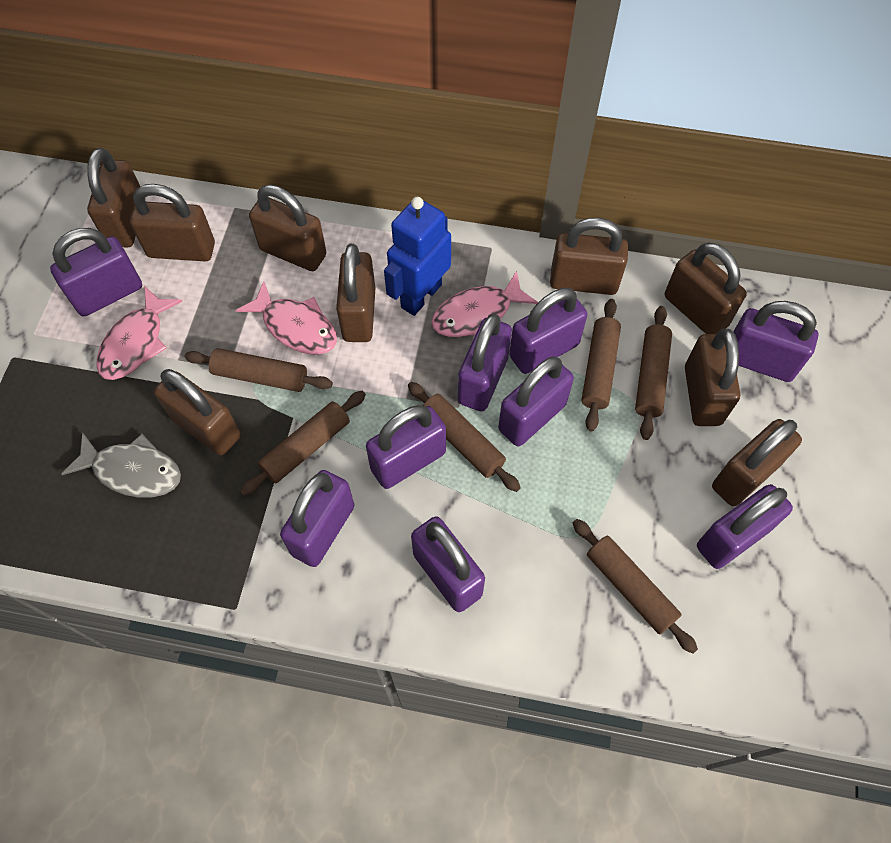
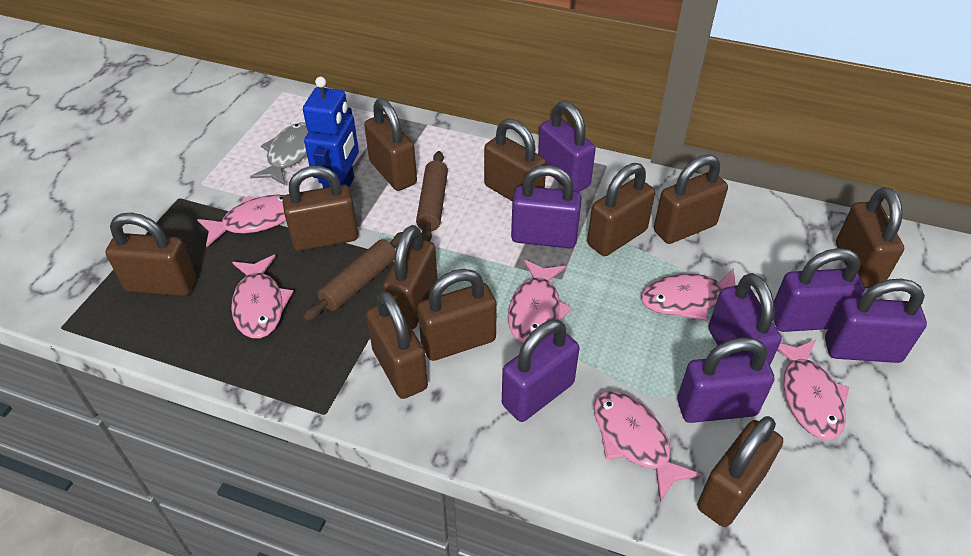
brown padlock: 9 -> 11
brown rolling pin: 6 -> 2
pink fish: 3 -> 6
purple padlock: 9 -> 7

